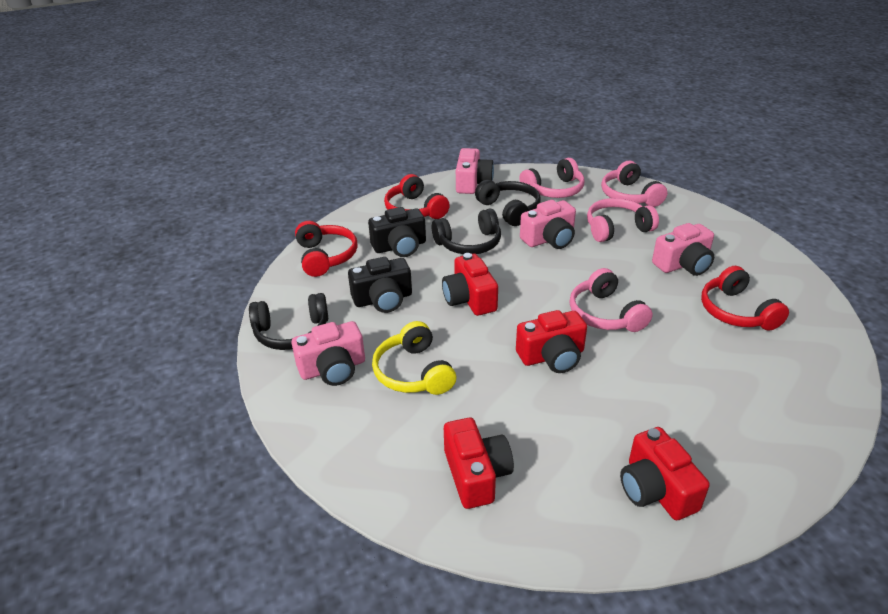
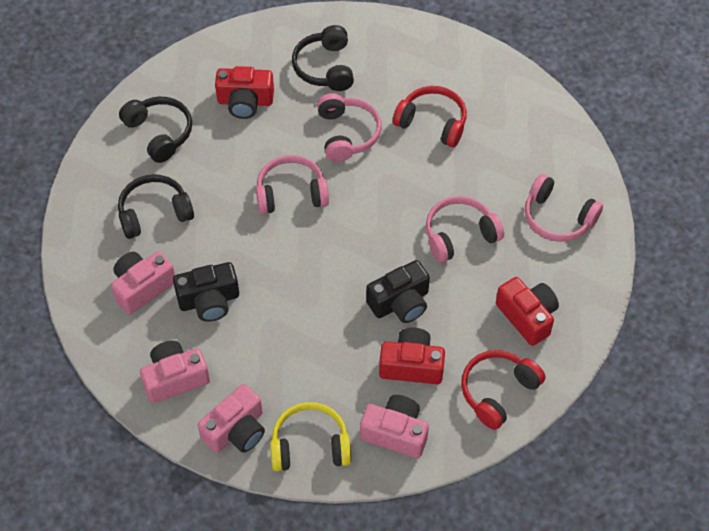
red camera: 4 -> 3
red headphones: 3 -> 2

